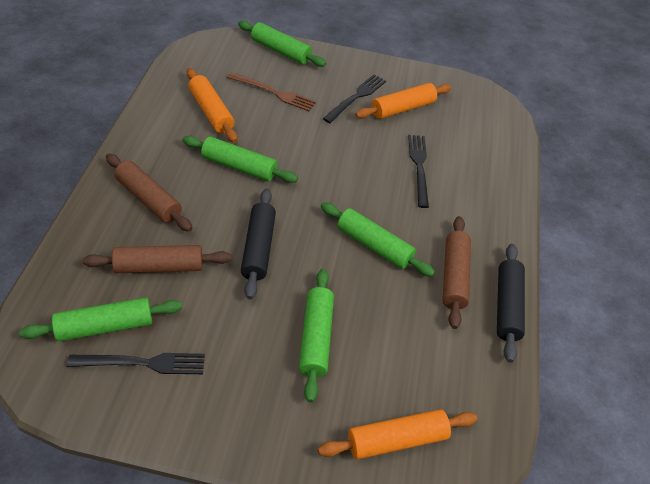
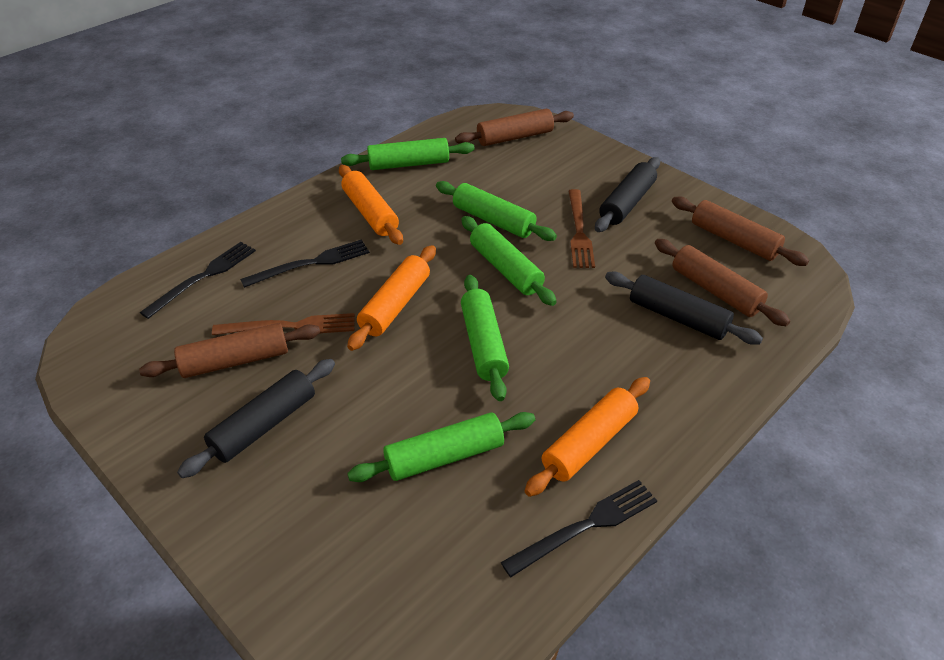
black rolling pin: 2 -> 3
brown fork: 1 -> 2
brown rolling pin: 3 -> 4

